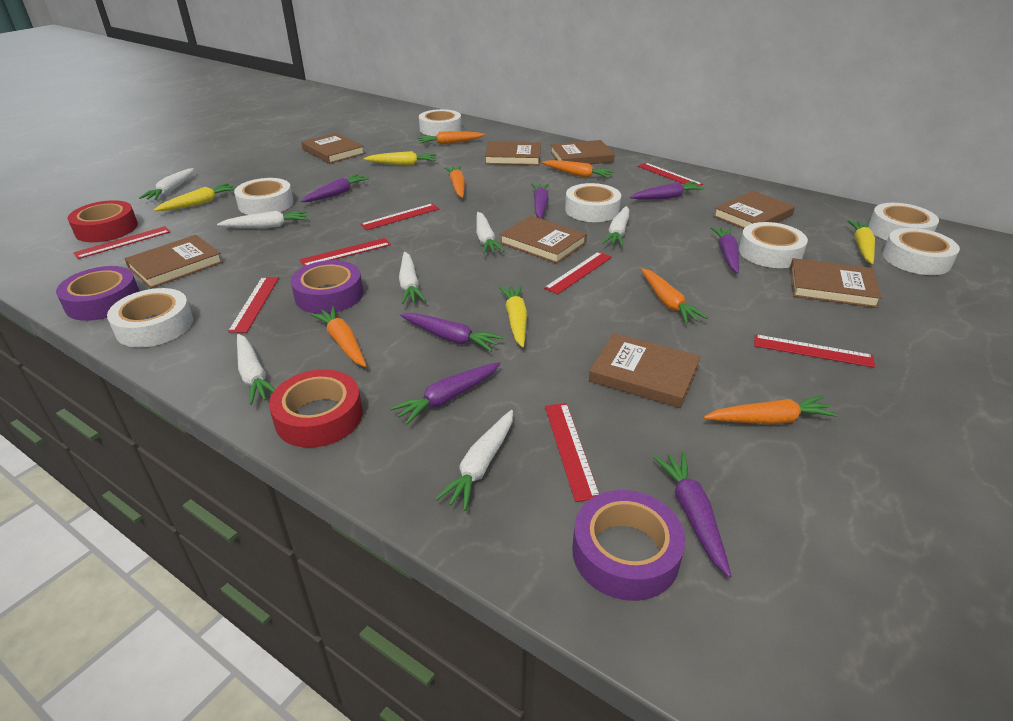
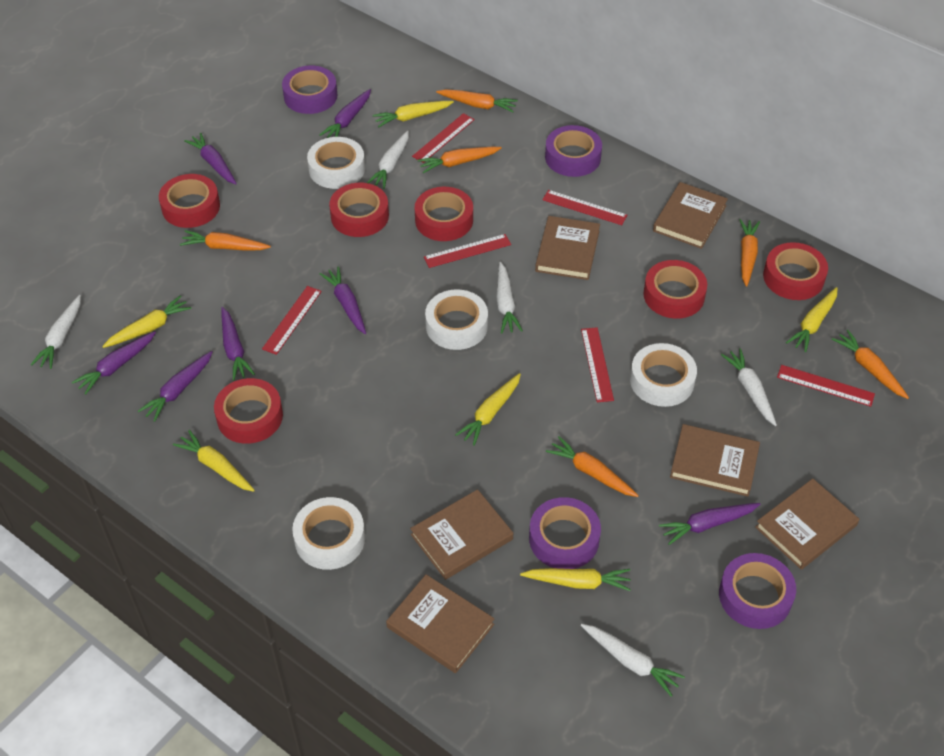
brown book: 8 -> 6
purple tape: 3 -> 4
red ruler: 8 -> 6
red tape: 2 -> 6
white carrot: 7 -> 5
white tape: 7 -> 4
yellow carrot: 4 -> 6

